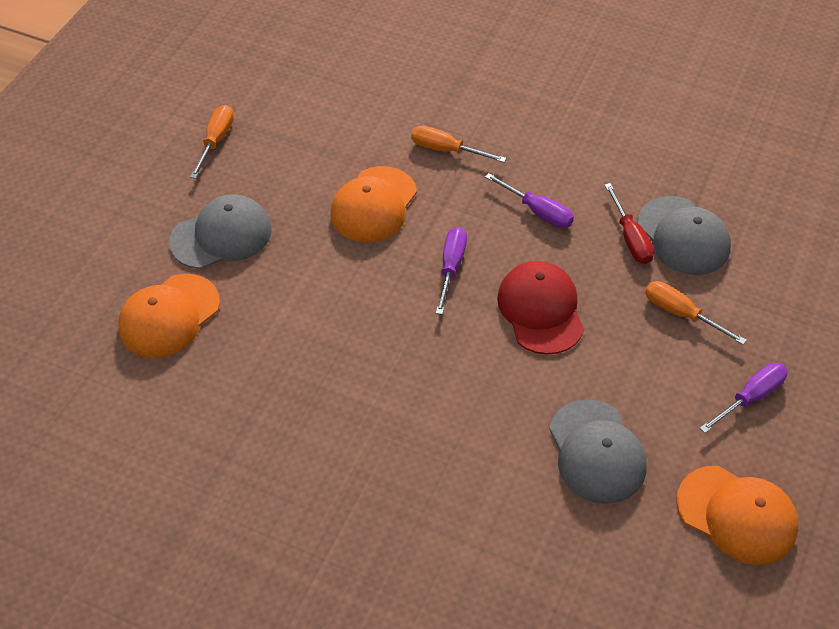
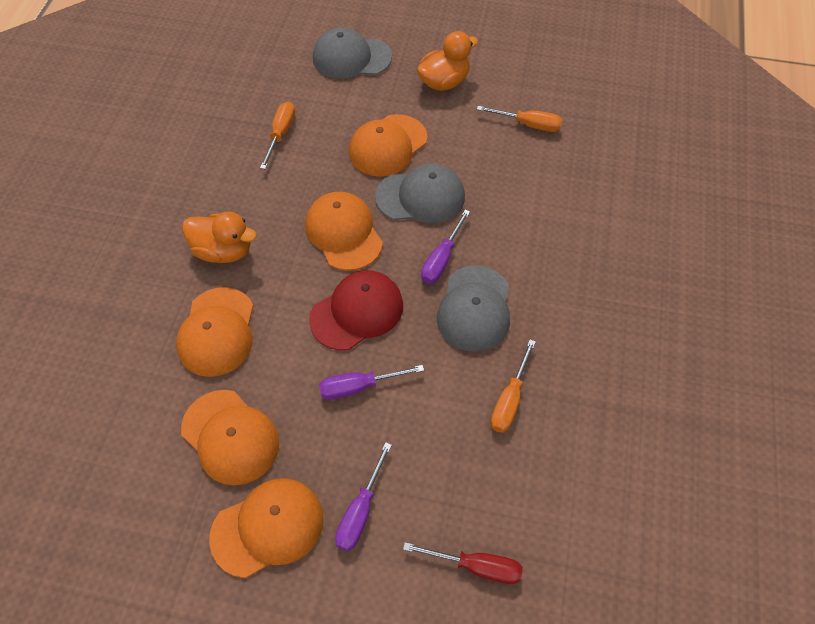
orange cap: 3 -> 5
orange duck: 0 -> 2

